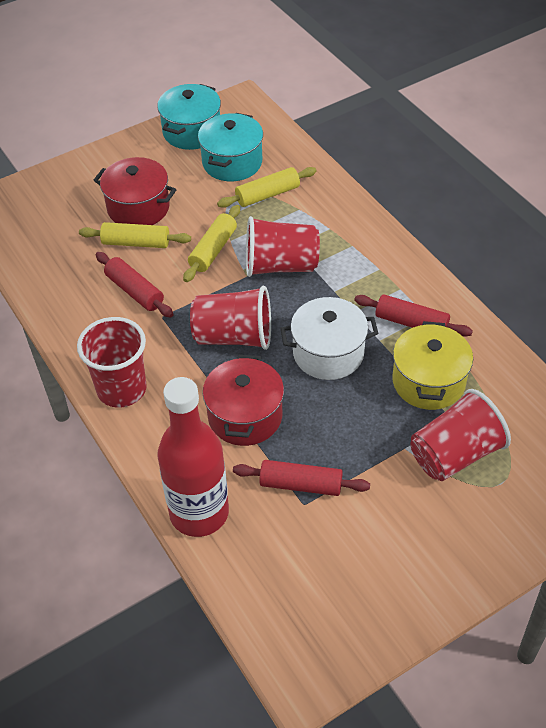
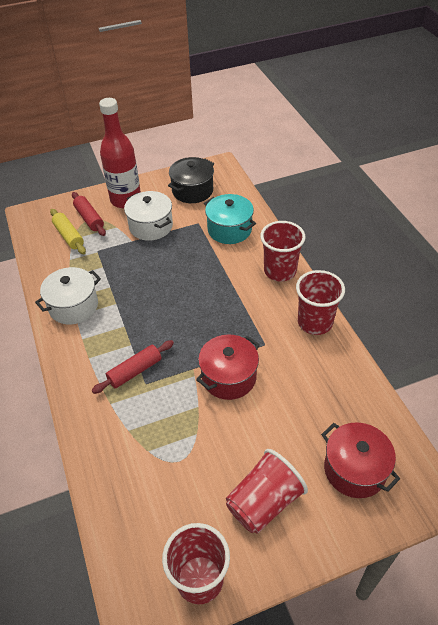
black pot: 0 -> 1
red rolling pin: 3 -> 2
turquoise pot: 2 -> 1
white pot: 1 -> 2
yellow pot: 1 -> 0
yellow rolling pin: 3 -> 1

